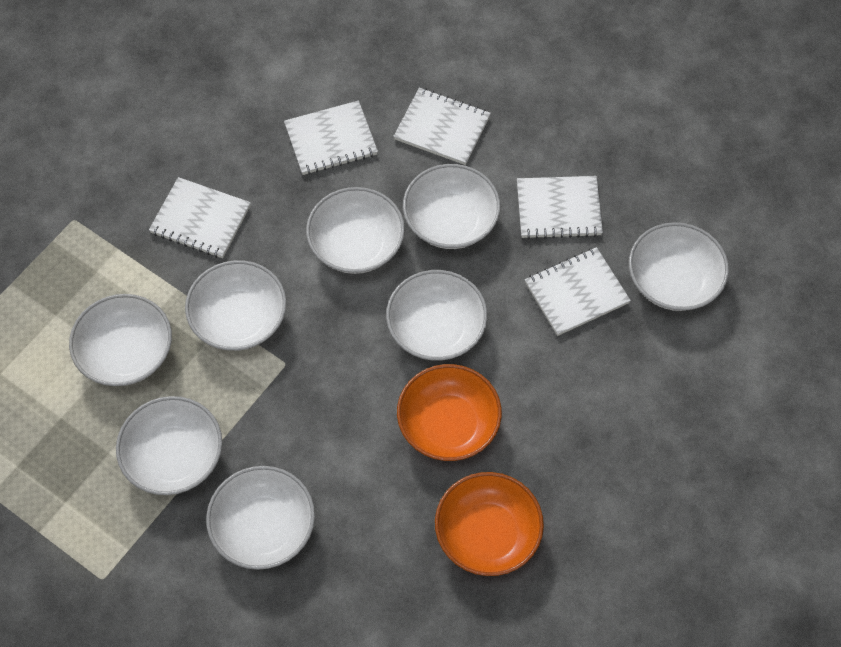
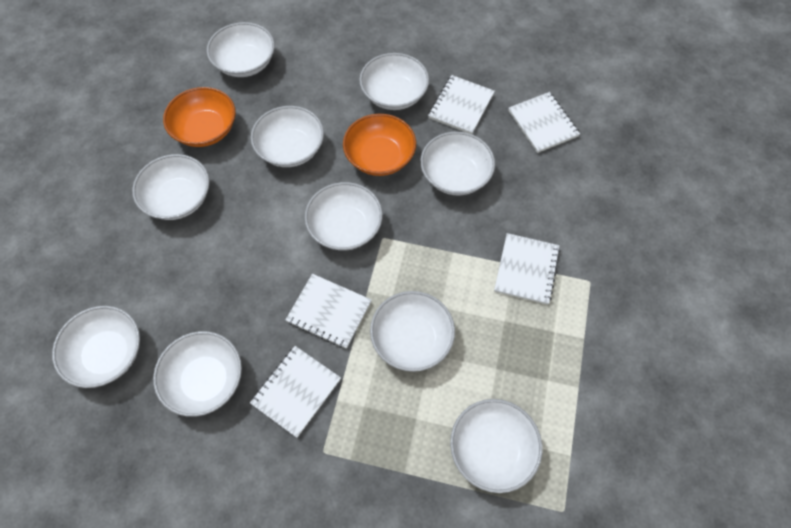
white bowl: 8 -> 10

